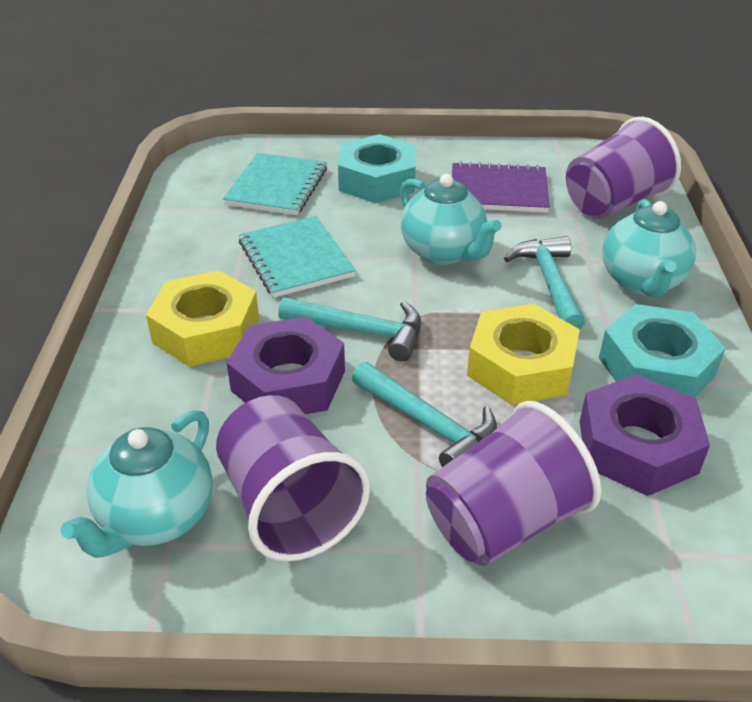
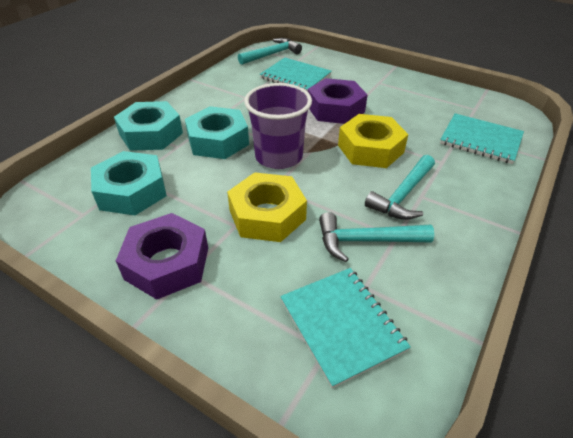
purple cup: 3 -> 1
purple notebook: 1 -> 0
turquoise notebook: 2 -> 3
turquoise nut: 2 -> 3
turquoise teapot: 3 -> 0

